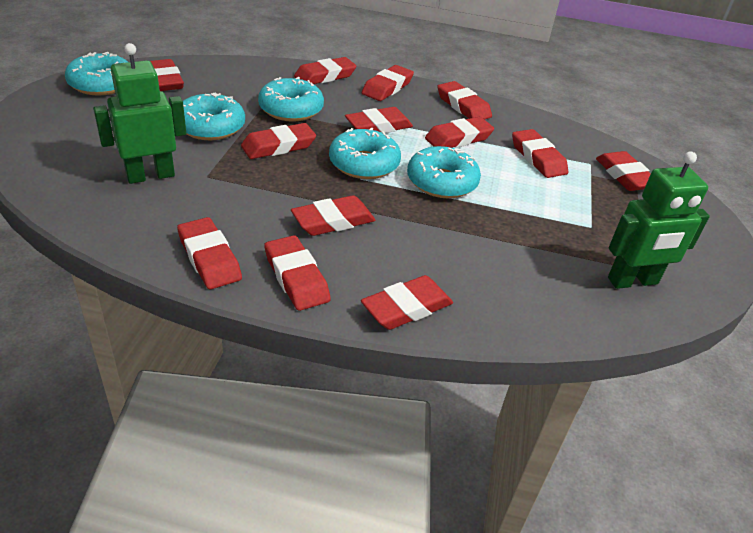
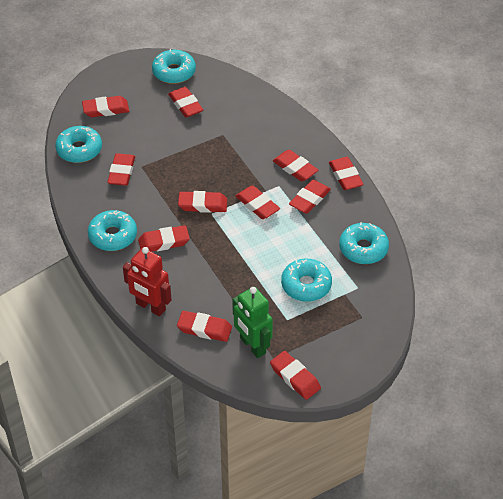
green robot: 2 -> 1
red eraser: 13 -> 11
red robot: 0 -> 1

